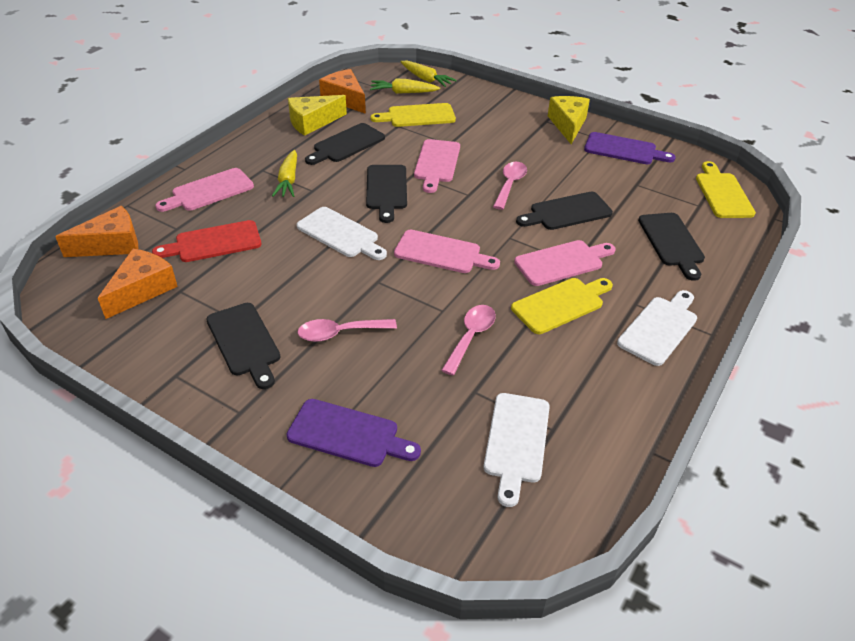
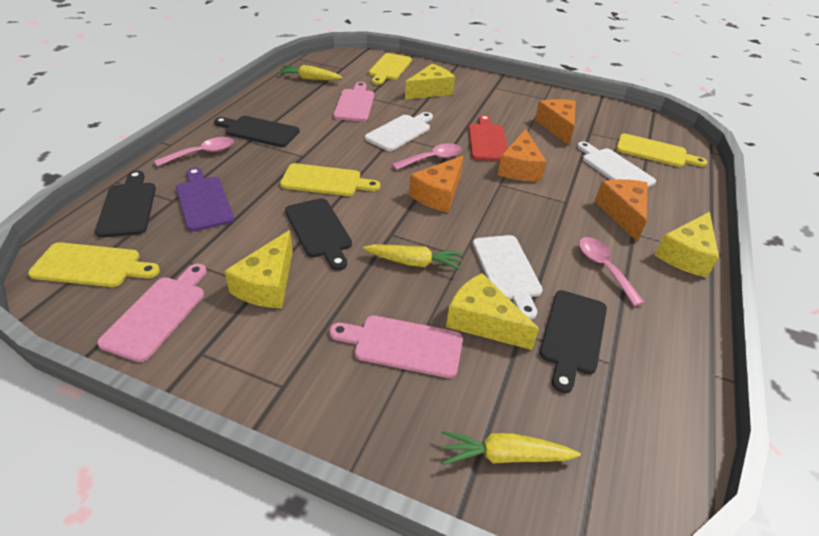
black cutting board: 5 -> 4
orange cheese: 3 -> 4
pink cutting board: 4 -> 3
purple cutting board: 2 -> 1
yellow cheese: 2 -> 4
yellow cutting board: 3 -> 4

